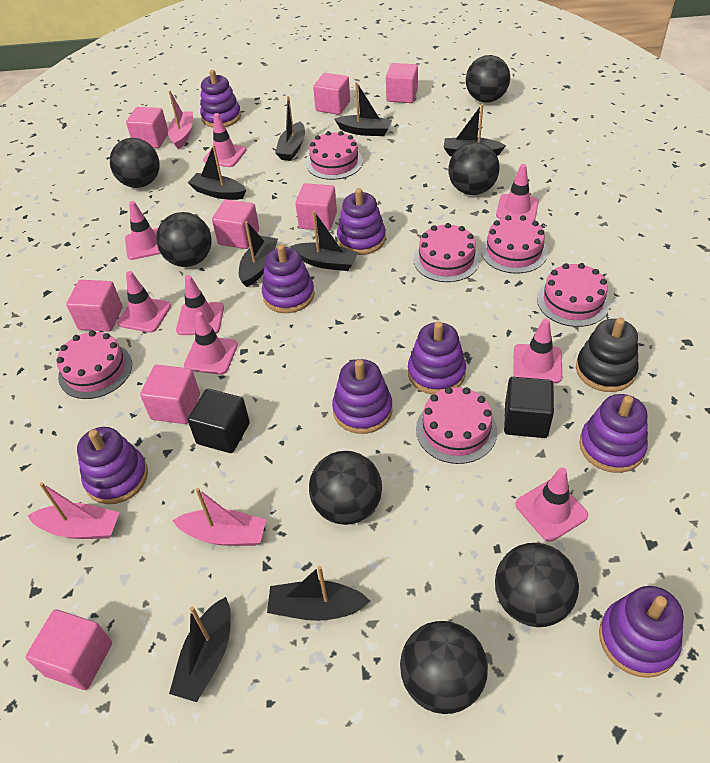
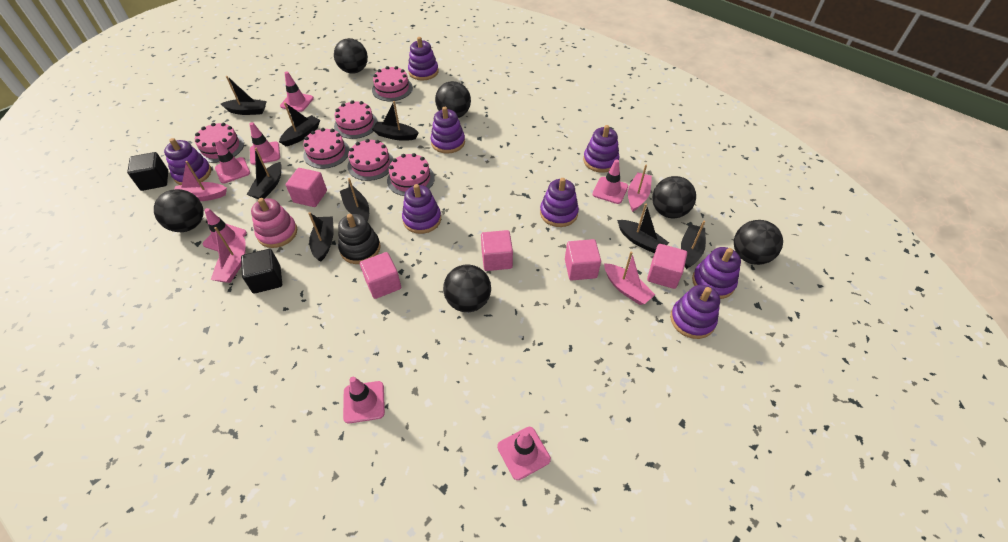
black ball: 7 -> 6
pink boat: 3 -> 4
pink cube: 8 -> 5
pink stacking toy: 0 -> 1
pink traffic cone: 8 -> 7

